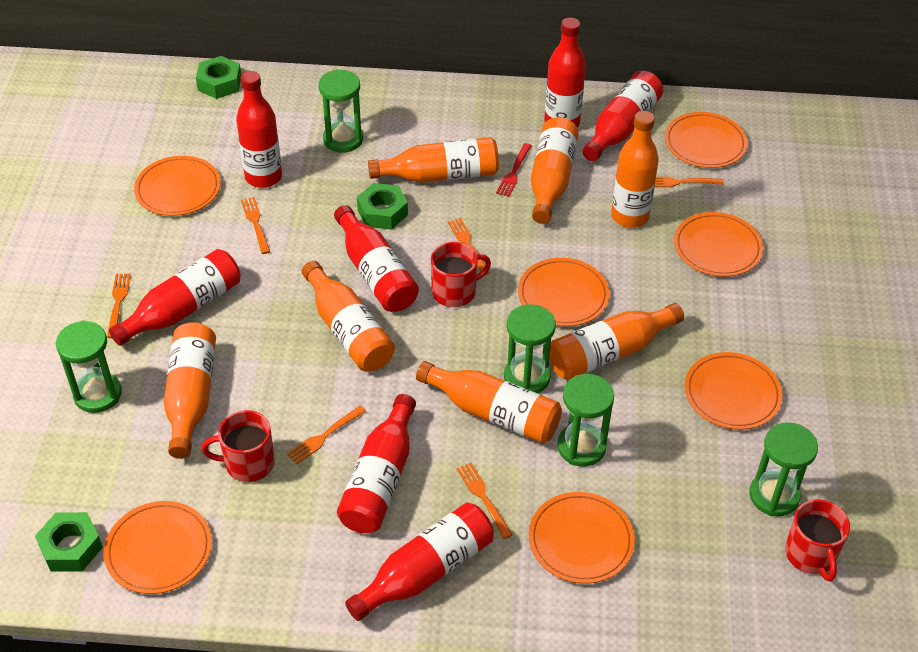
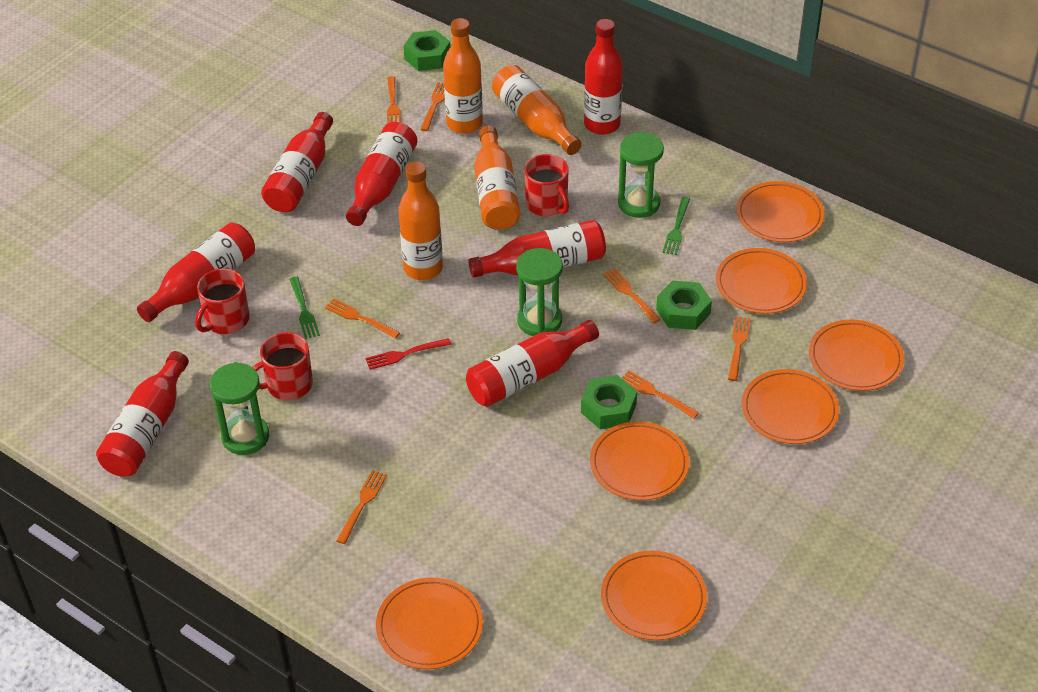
green fork: 0 -> 2
green hourglass: 5 -> 3
orange bottle: 7 -> 4
orange fork: 6 -> 7

